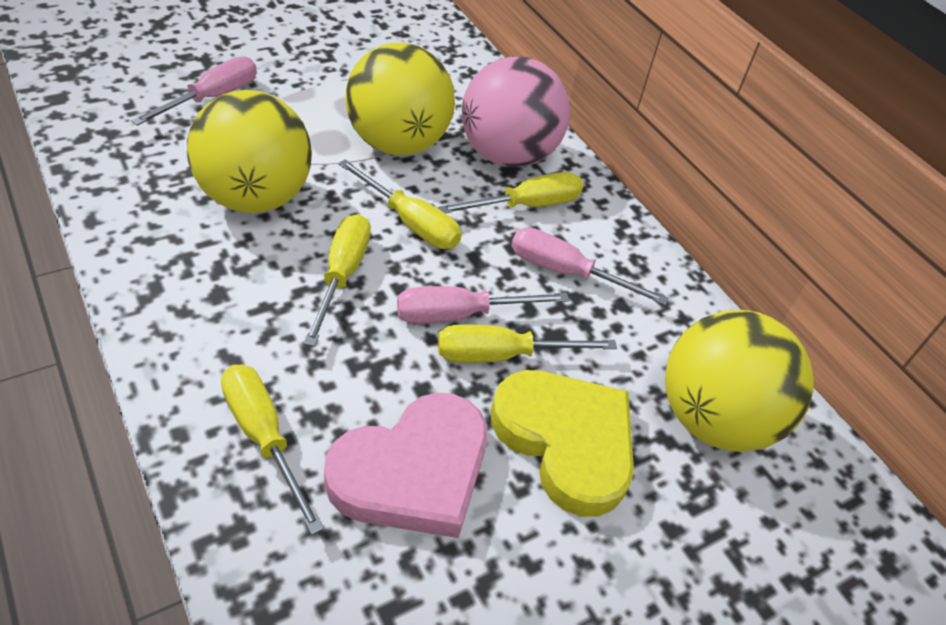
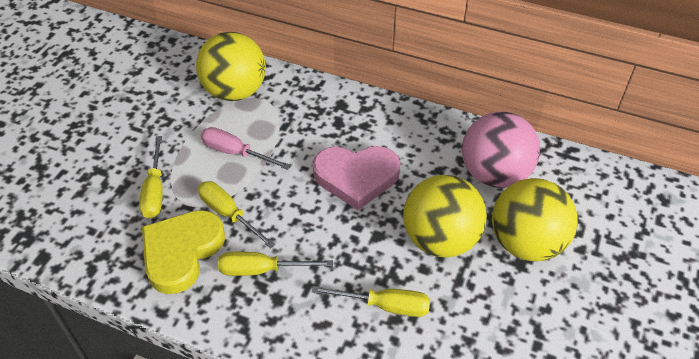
pink screwdriver: 3 -> 1
yellow screwdriver: 5 -> 4

